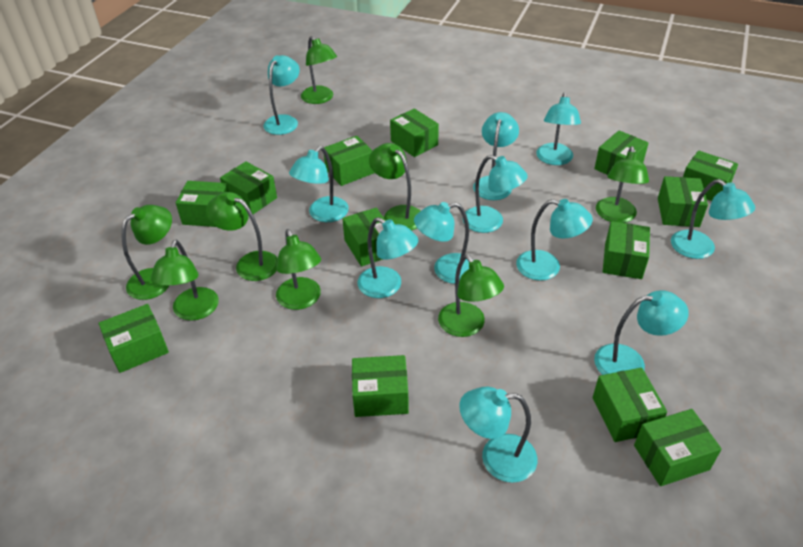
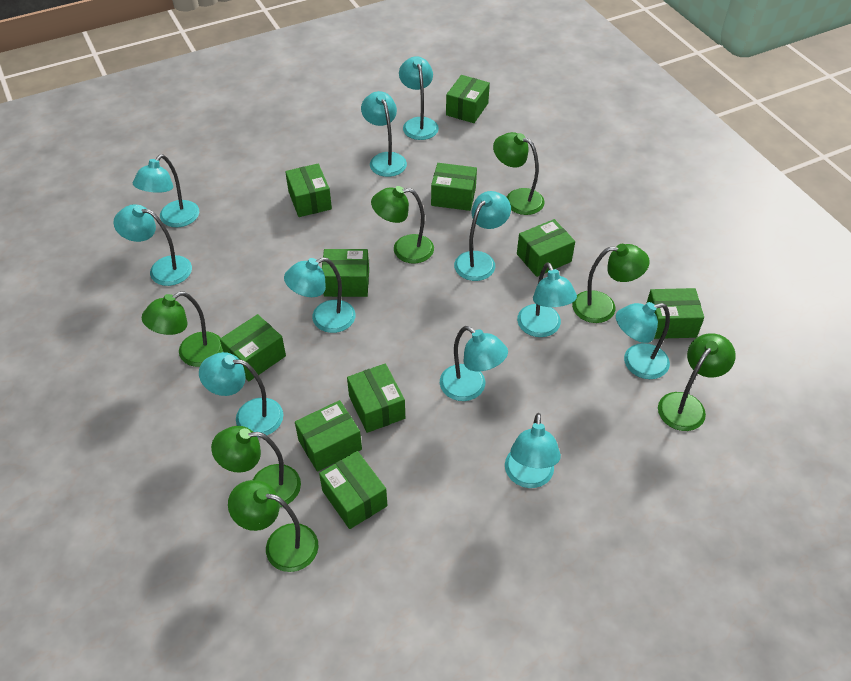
green box: 13 -> 10
green lamp: 8 -> 7

